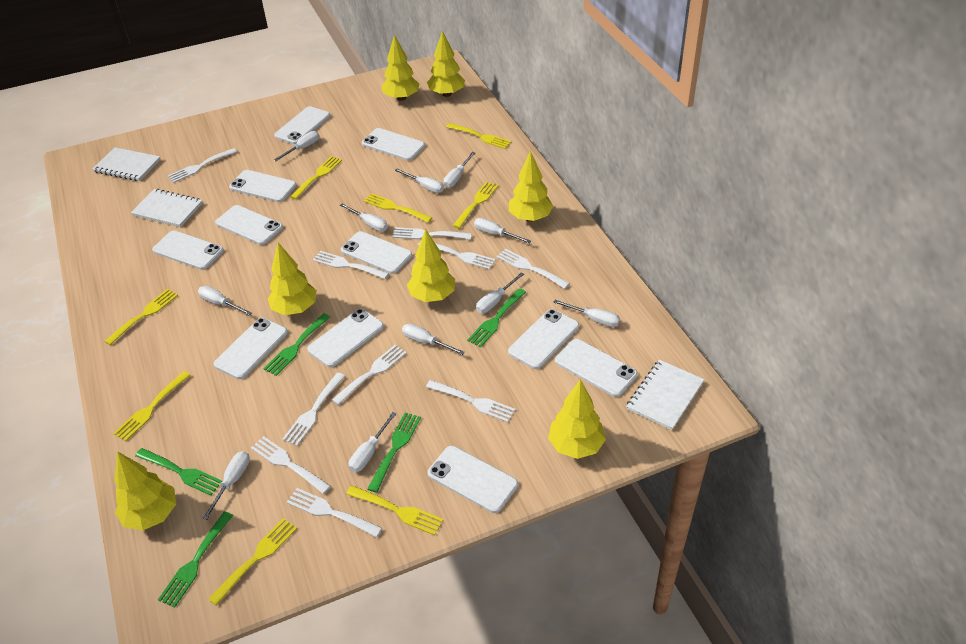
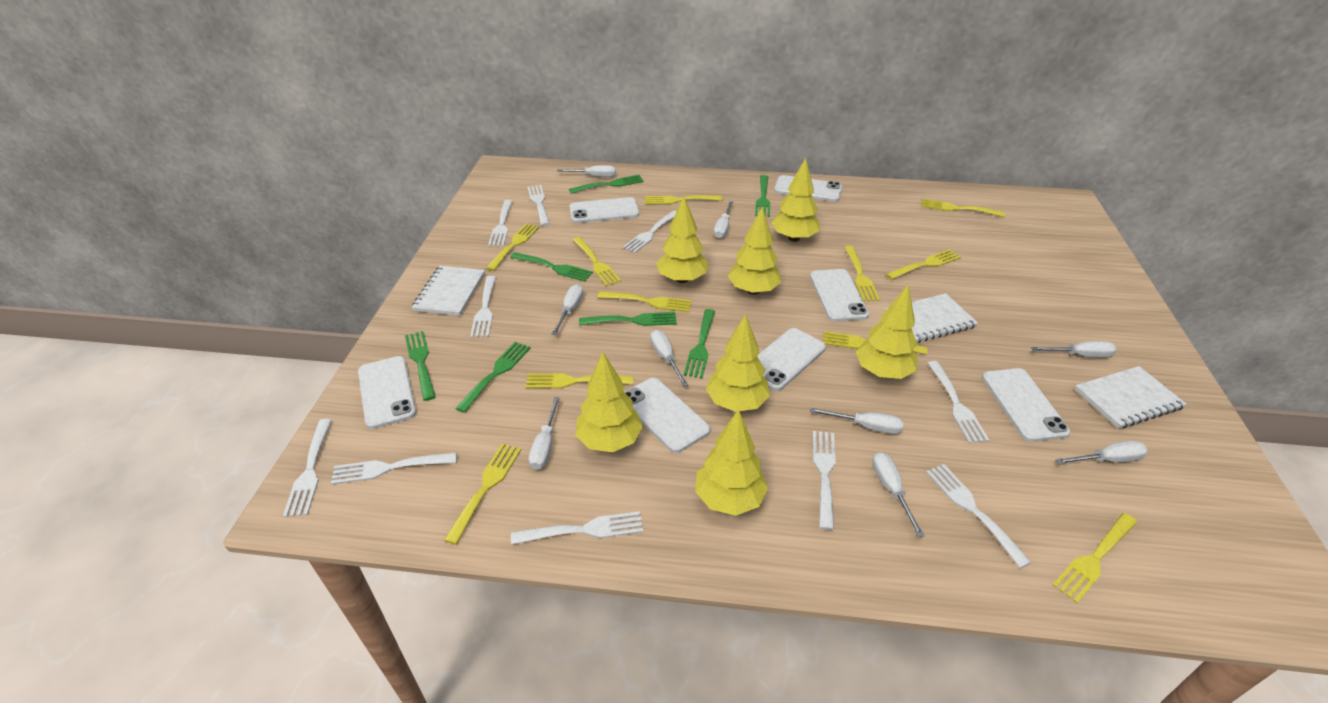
green fork: 5 -> 7
white phone: 11 -> 7
white screwdriver: 11 -> 9
yellow fork: 8 -> 11

